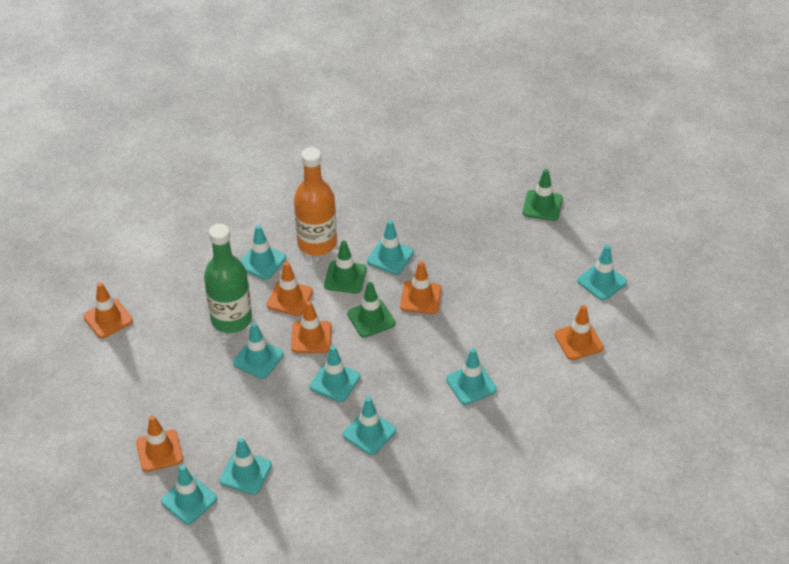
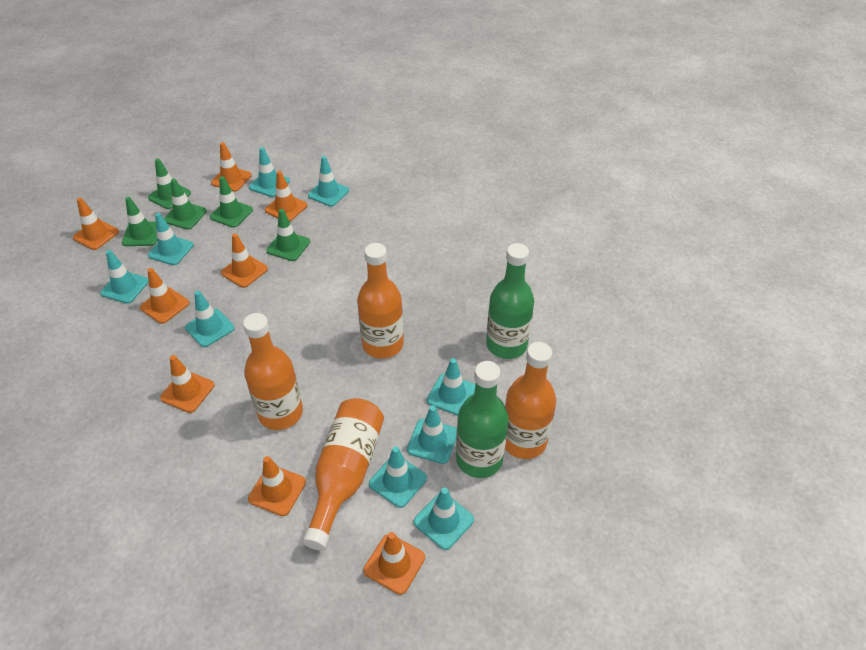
green bottle: 1 -> 2
green traffic cone: 3 -> 5
orange bottle: 1 -> 4
orange traffic cone: 6 -> 8

